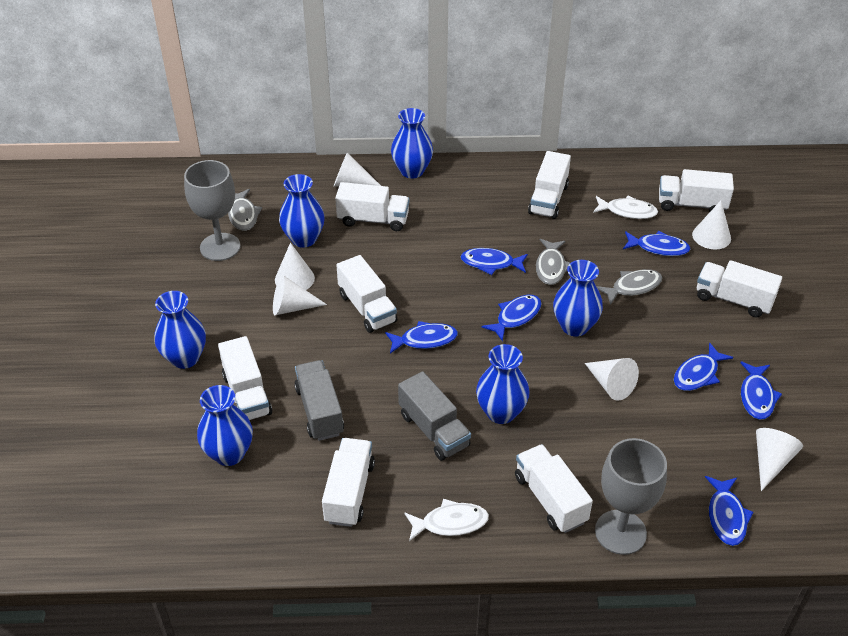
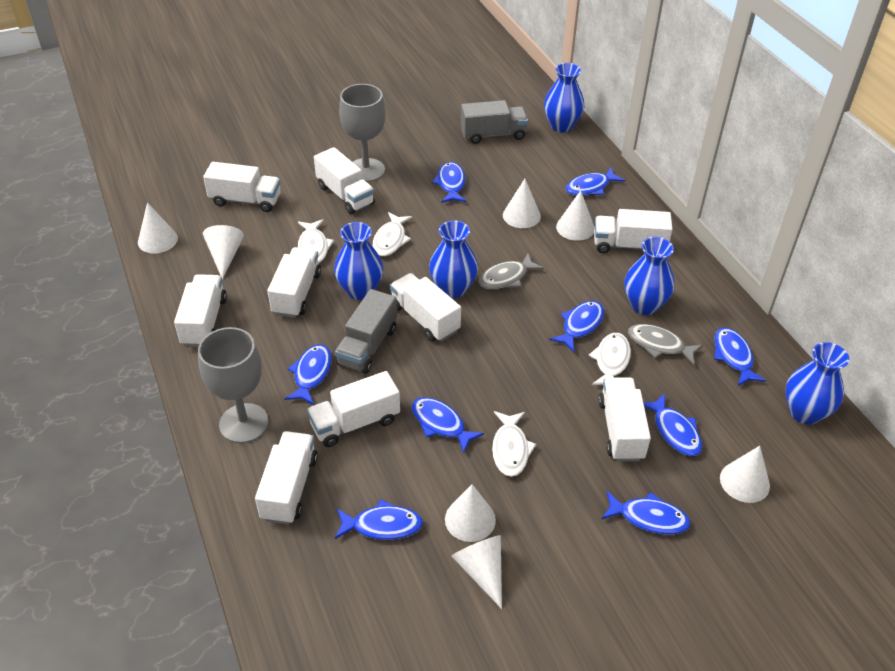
blue fish: 7 -> 9
blue vase: 6 -> 5
grey fish: 3 -> 2
white cone: 6 -> 7
white fish: 2 -> 4
white truck: 8 -> 9

